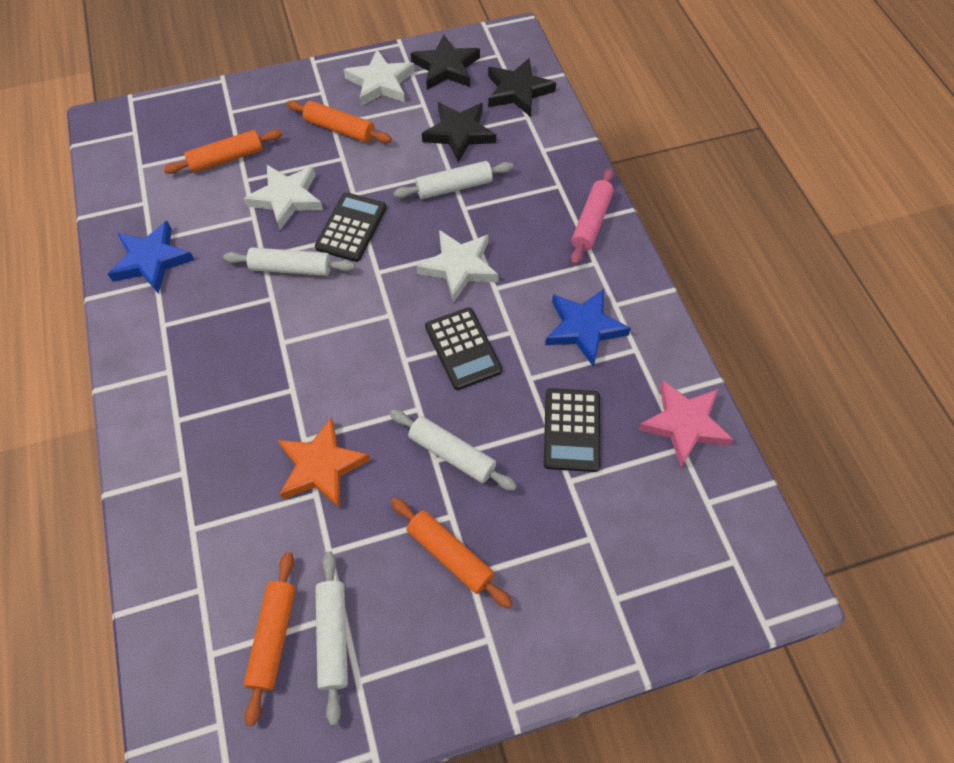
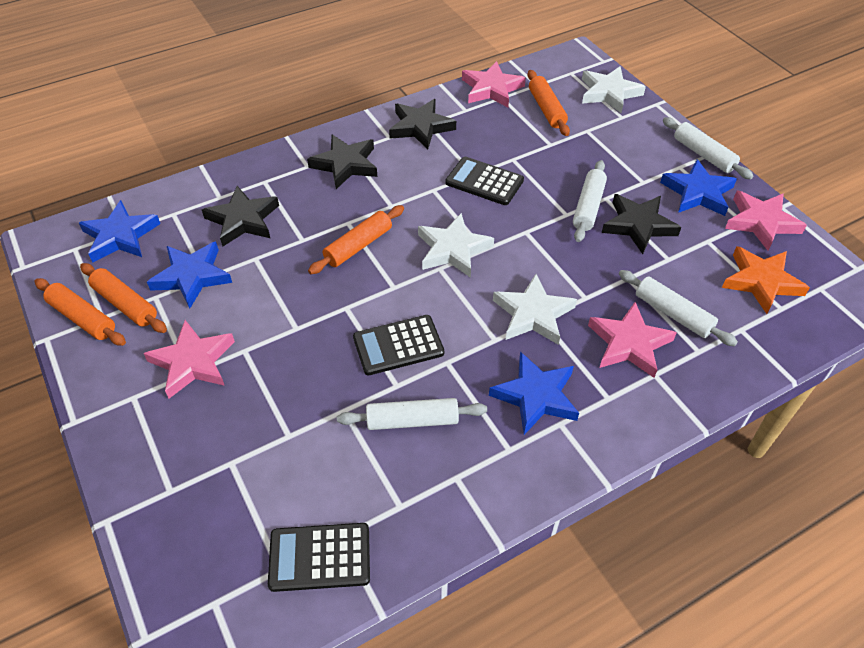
black star: 3 -> 4
blue star: 2 -> 4
pink rolling pin: 1 -> 0
pink star: 1 -> 4

